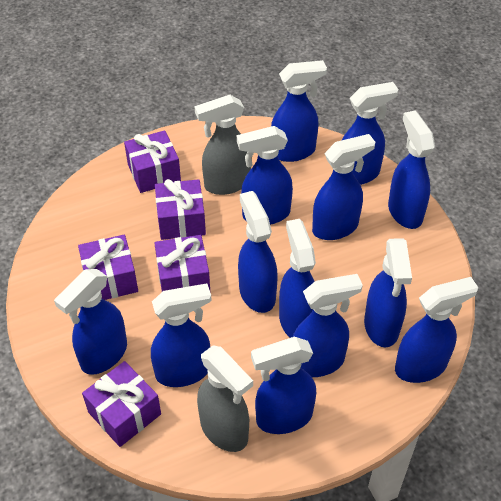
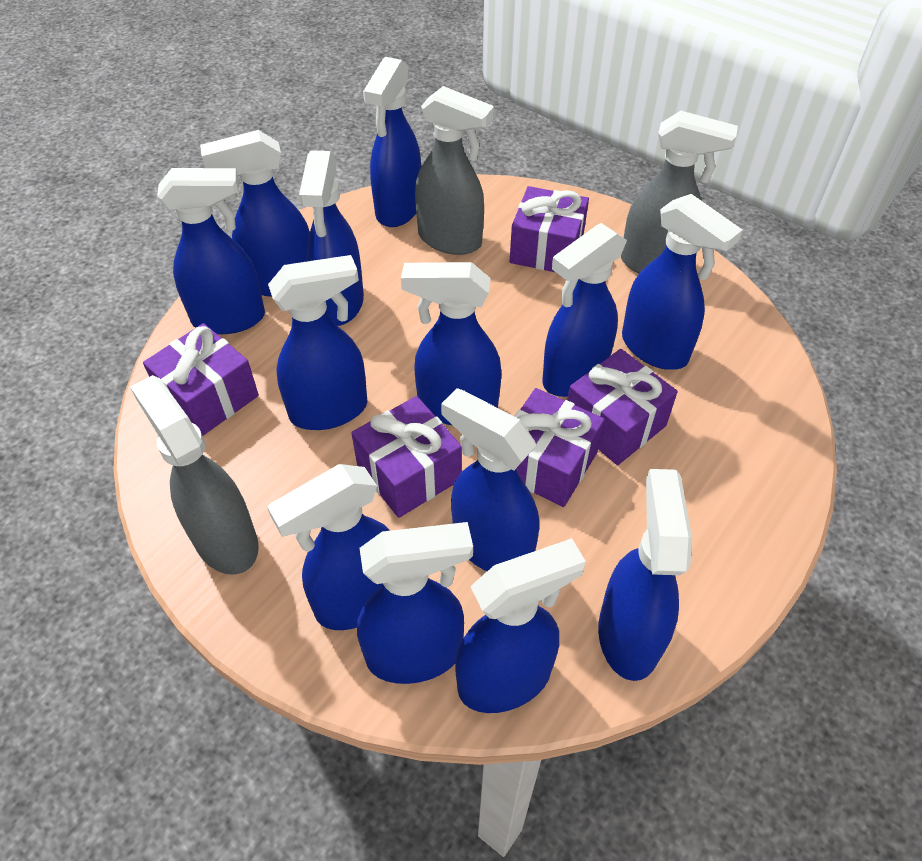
grey spray bottle: 2 -> 3

